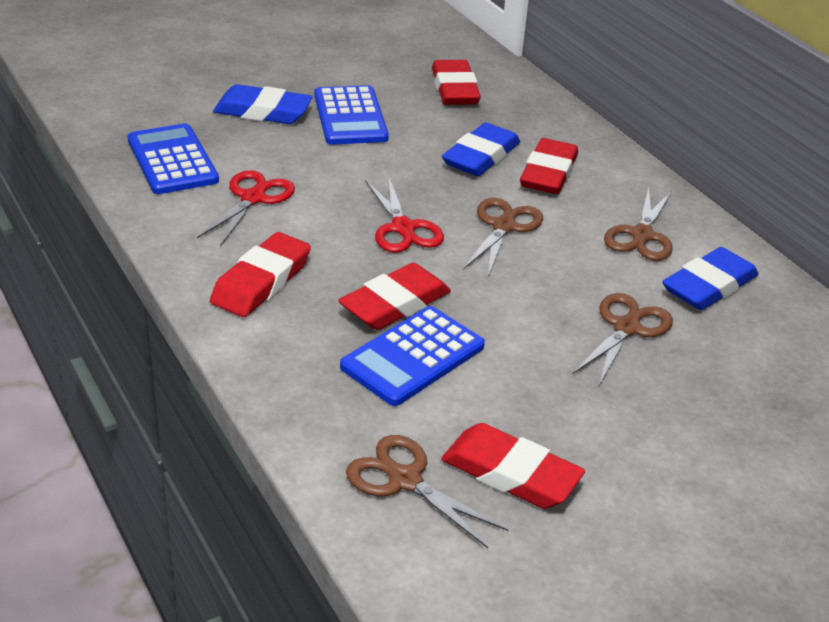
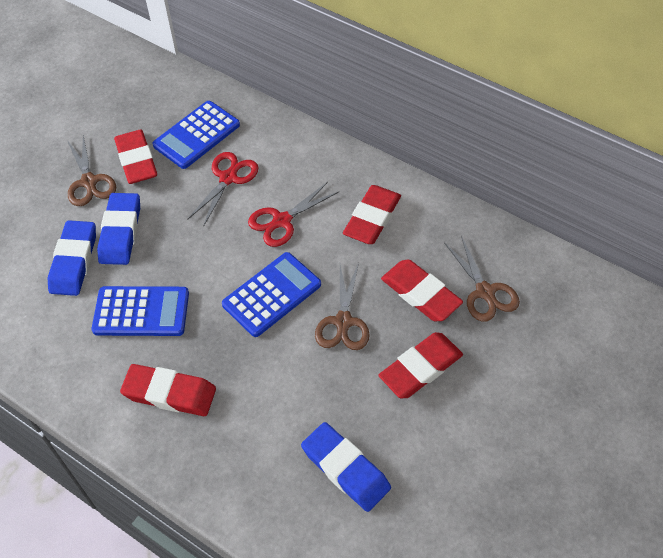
brown scissors: 4 -> 3

